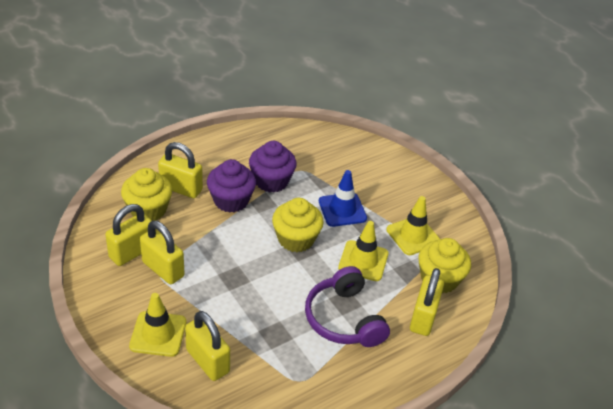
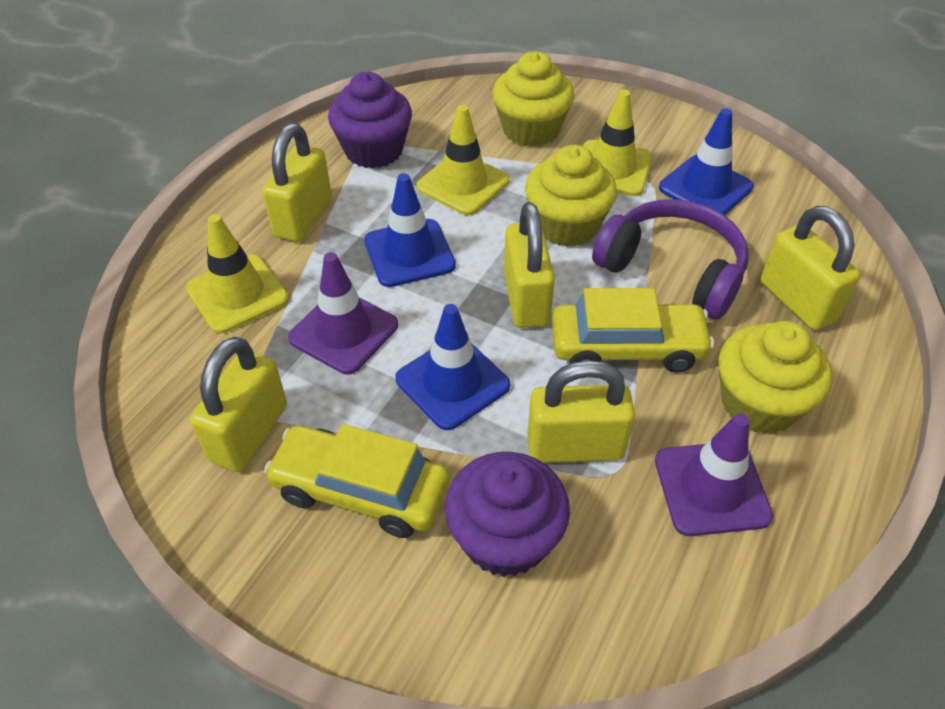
blue traffic cone: 1 -> 3
purple traffic cone: 0 -> 2
yellow car: 0 -> 2

